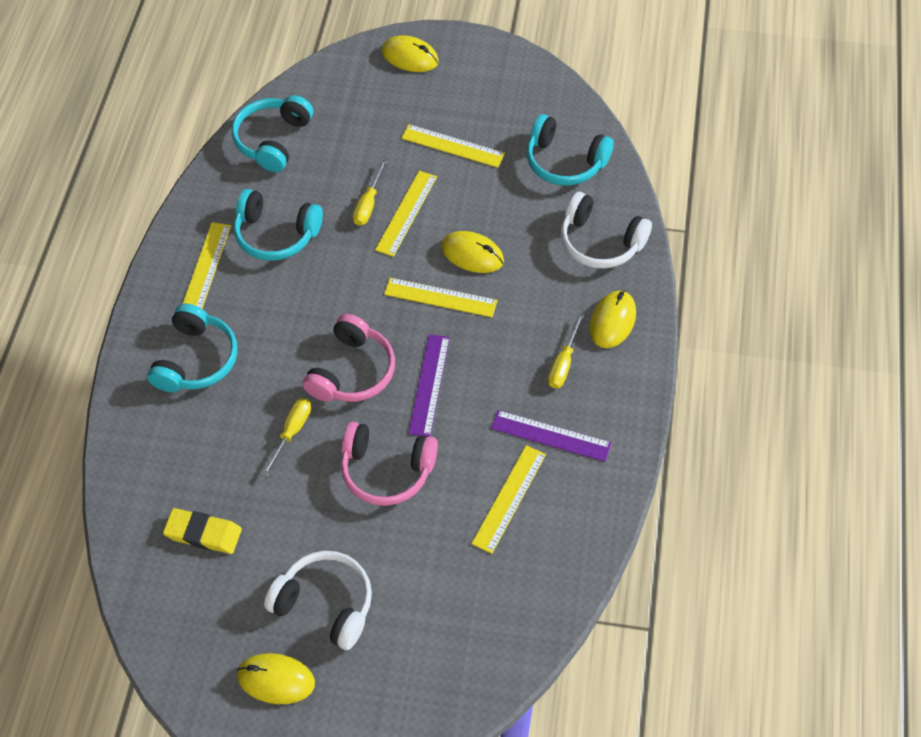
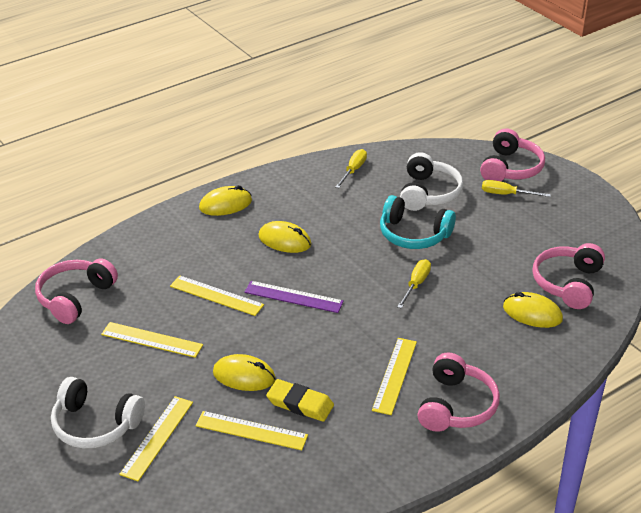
pink headphones: 2 -> 4
purple ruler: 2 -> 1
turquoise headphones: 4 -> 1

